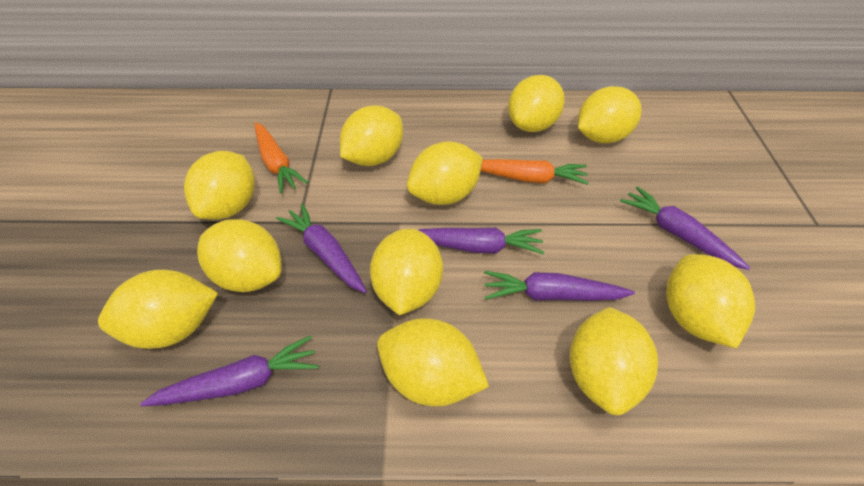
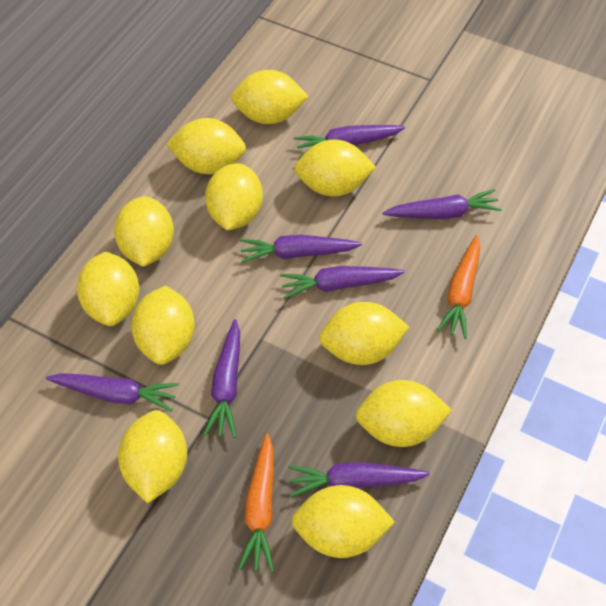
purple carrot: 5 -> 7

